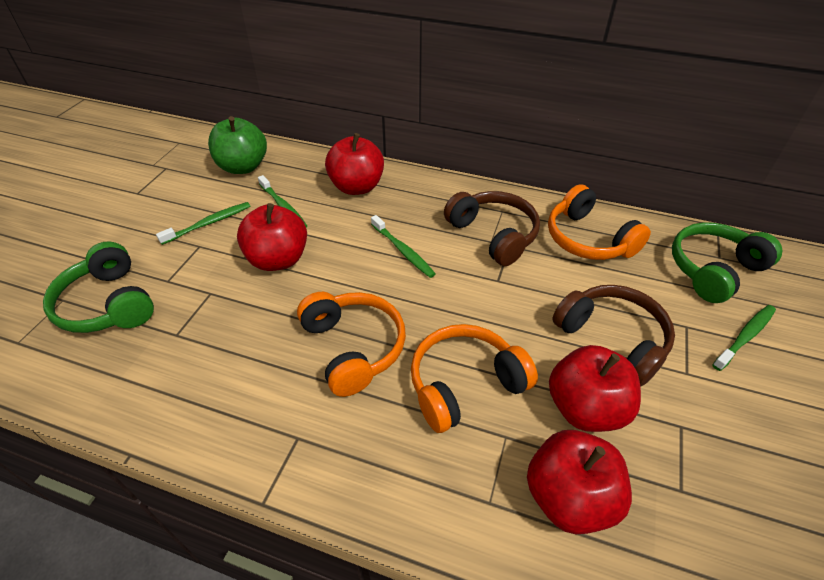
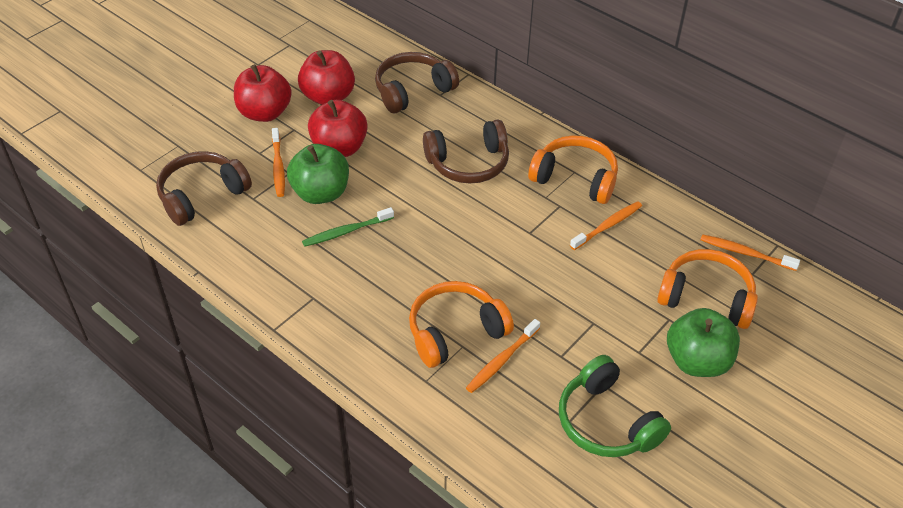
brown headphones: 2 -> 3
green apple: 1 -> 2
green headphones: 2 -> 1
green toothbrush: 4 -> 1
orange toothbrush: 0 -> 4
red apple: 4 -> 3

